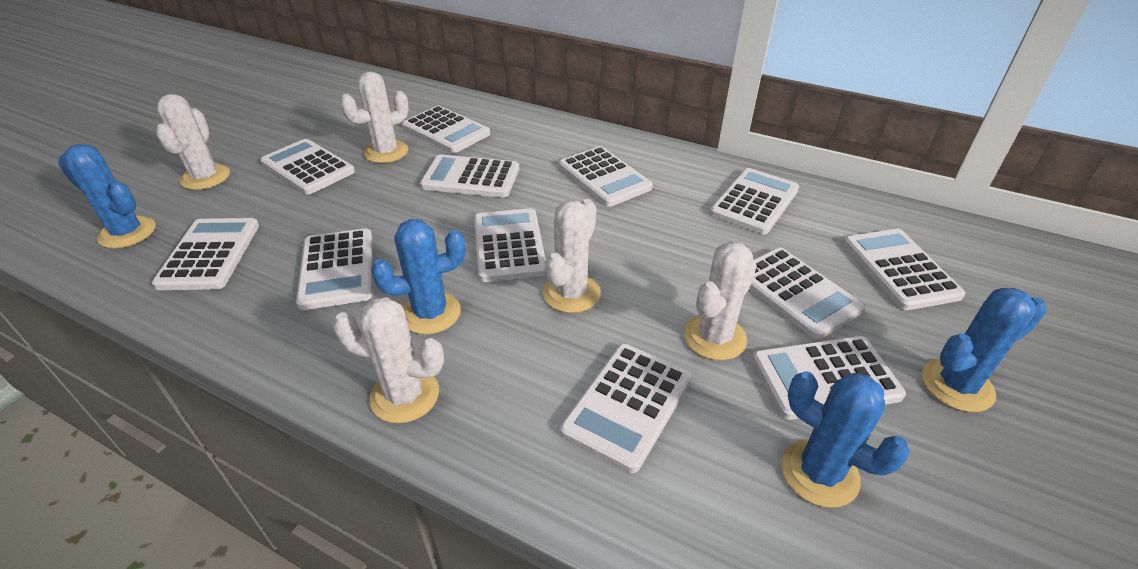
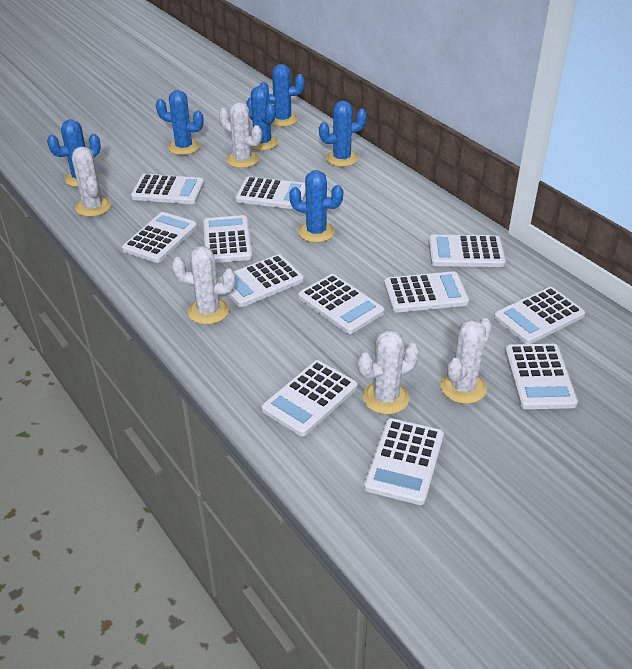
blue cactus: 4 -> 6

